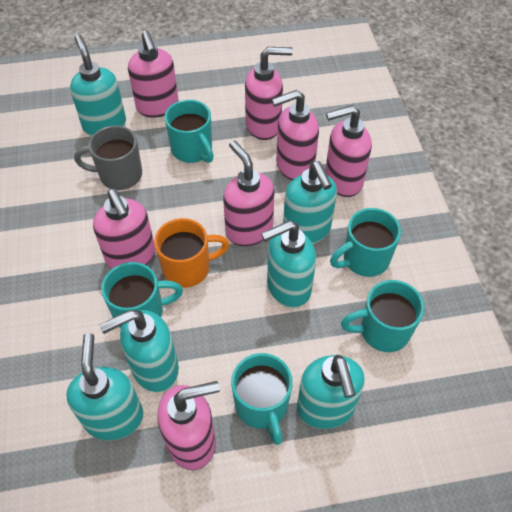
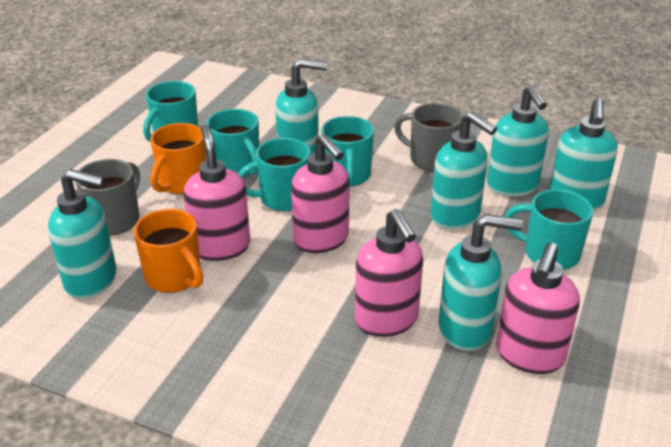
grey mug: 1 -> 2
orange mug: 1 -> 2
pink soap dispenser: 7 -> 4

